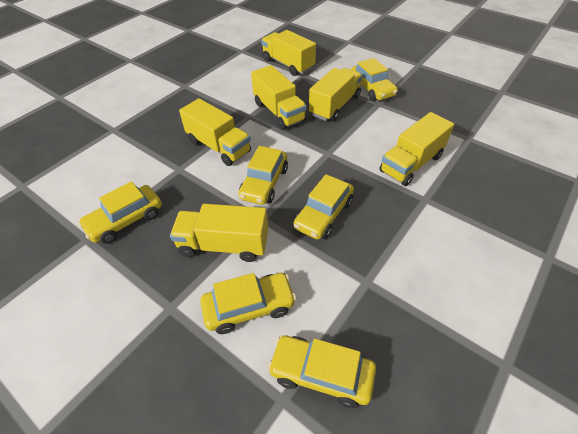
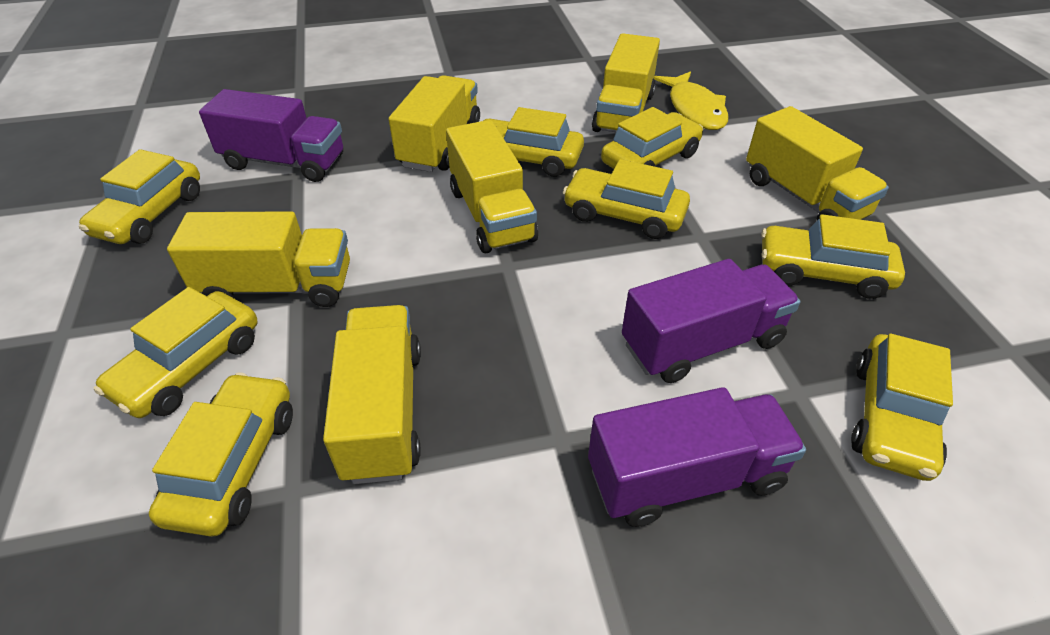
purple truck: 0 -> 3
yellow car: 6 -> 8
yellow fish: 0 -> 1

